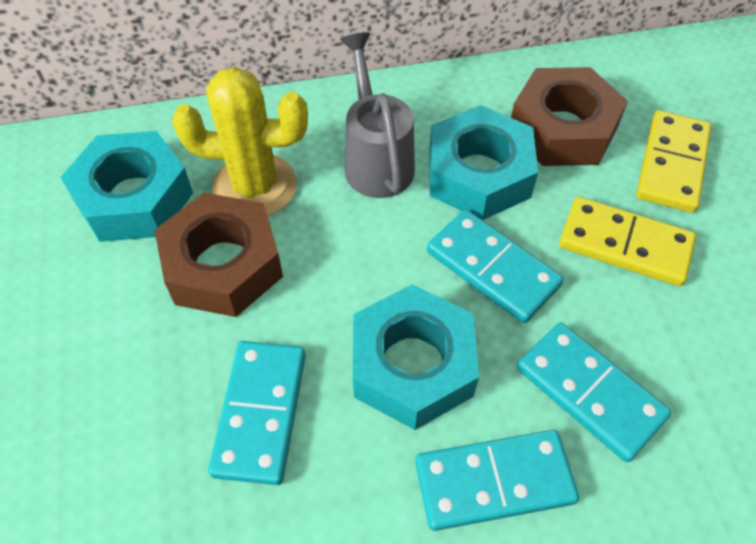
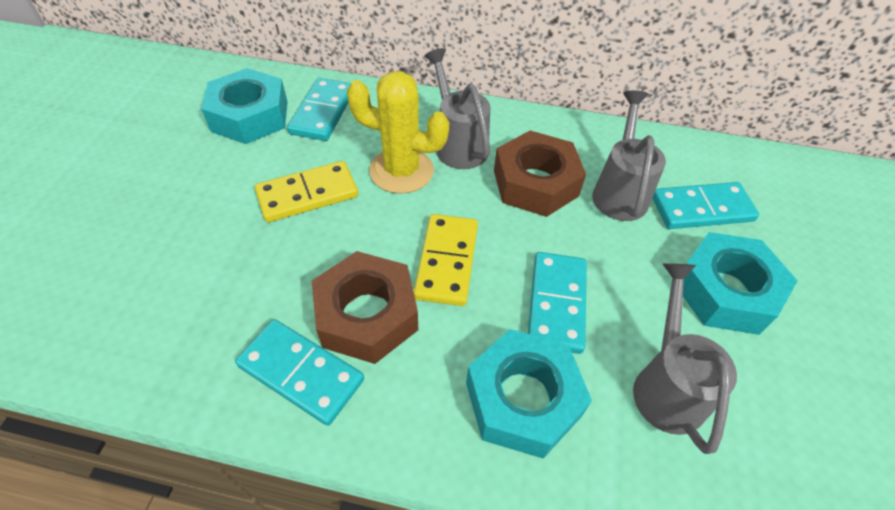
grey watering can: 1 -> 3

